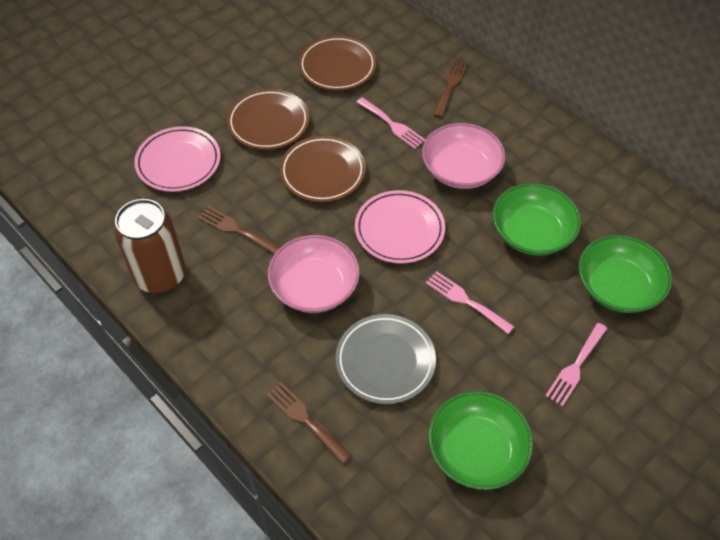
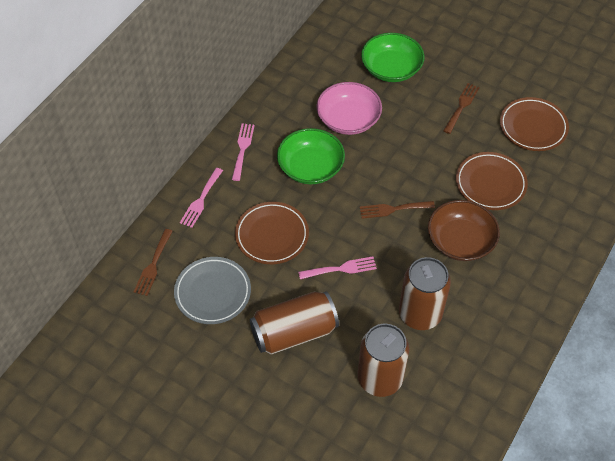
brown bowl: 0 -> 1
brown can: 1 -> 3
green bowl: 3 -> 2
pink bowl: 2 -> 1
pink plate: 2 -> 0

